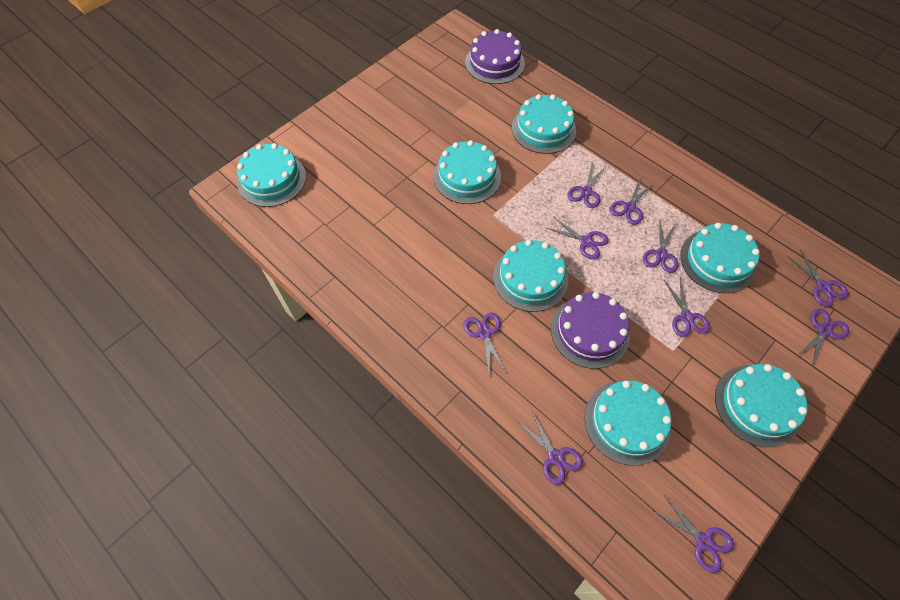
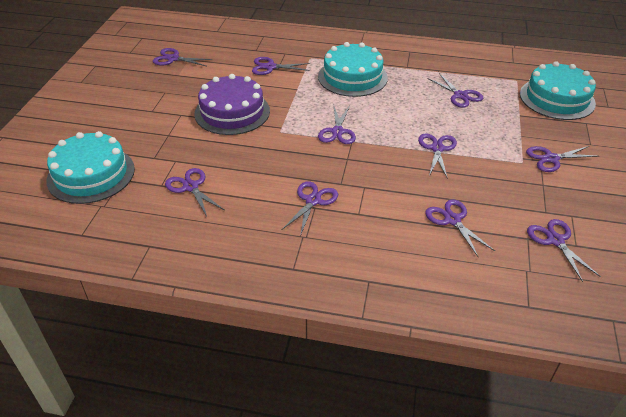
purple cake: 2 -> 1
turquoise cake: 7 -> 3

